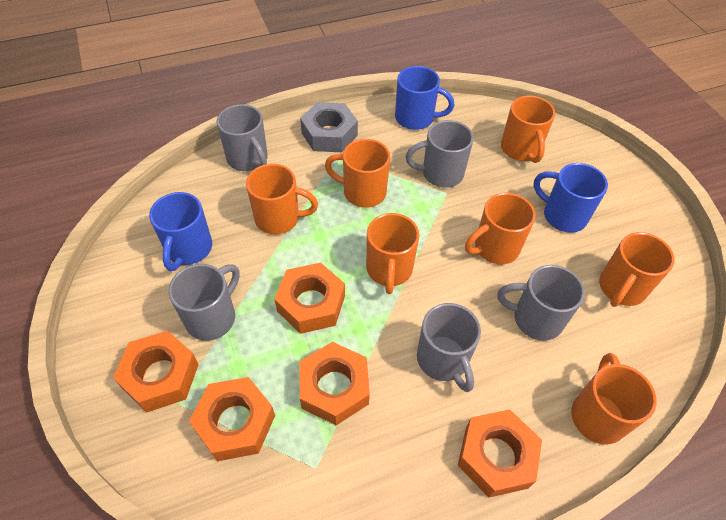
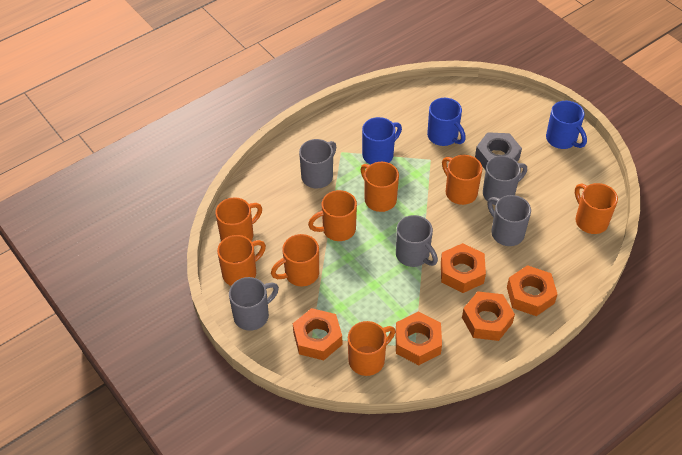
orange mug: 7 -> 8

